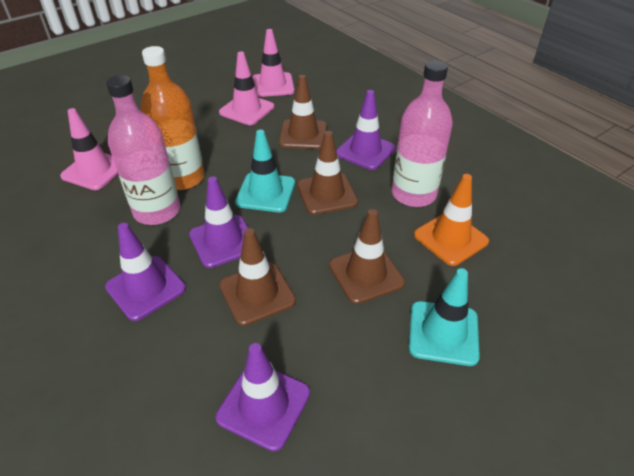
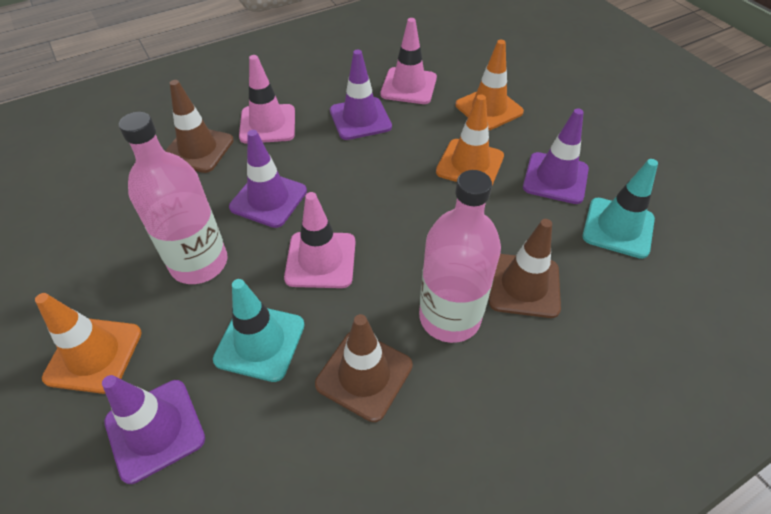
brown traffic cone: 4 -> 3
orange bottle: 1 -> 0
orange traffic cone: 1 -> 3

